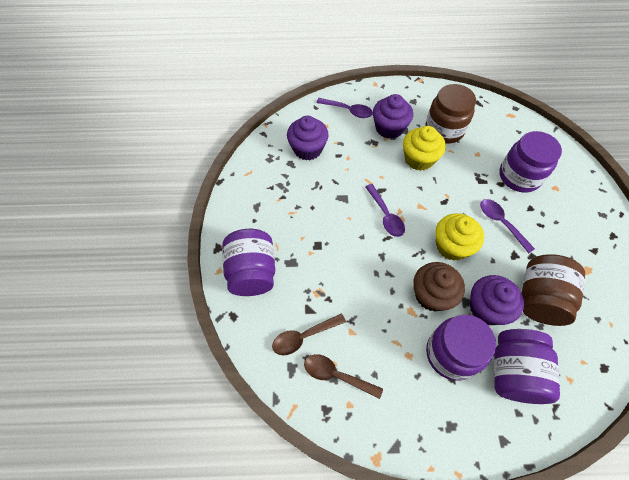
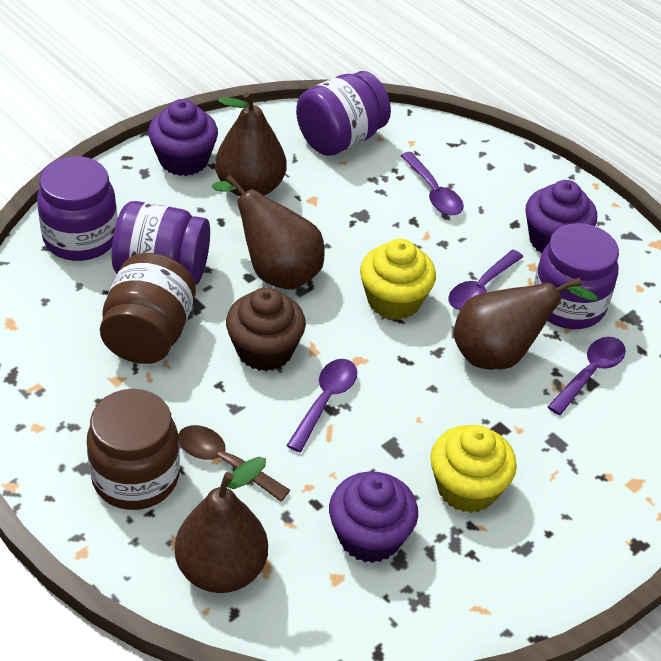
brown pear: 0 -> 4
brown spoon: 2 -> 1
purple spoon: 3 -> 4

